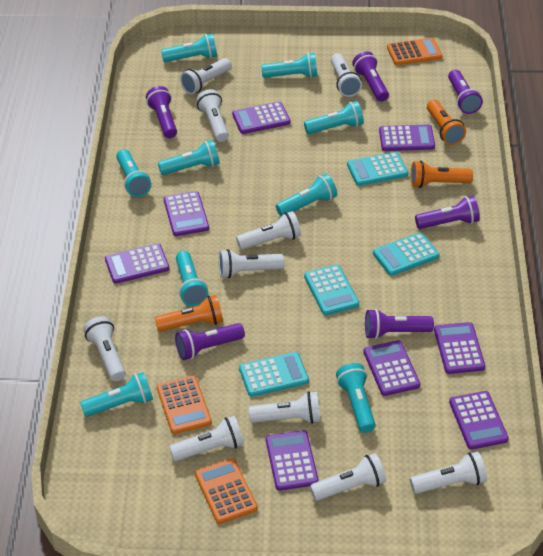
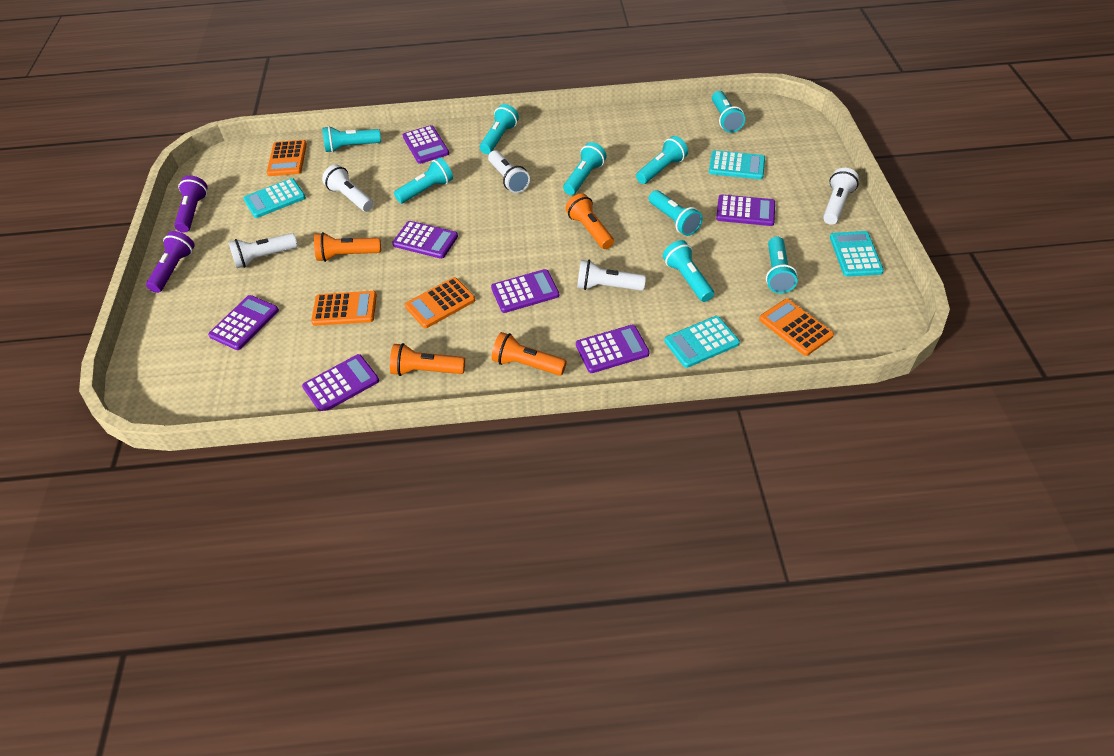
orange calculator: 3 -> 4
orange flashlight: 3 -> 4
purple calculator: 8 -> 7
purple flashlight: 6 -> 2
white flashlight: 10 -> 5

